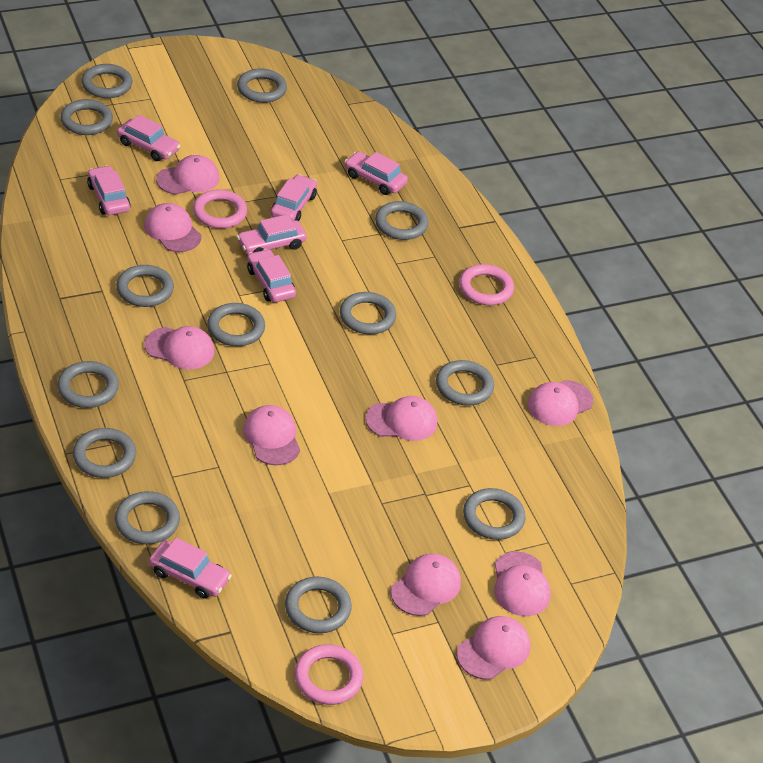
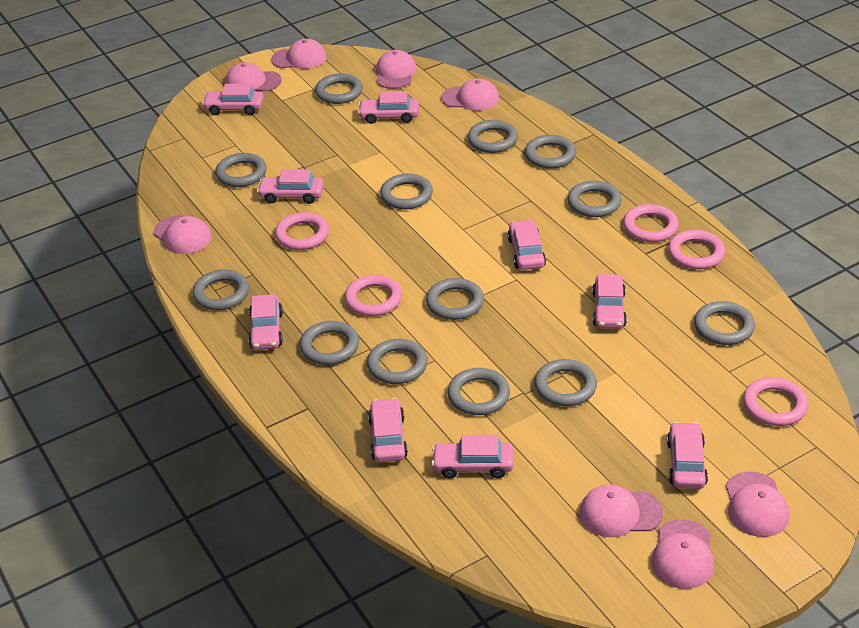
pink cap: 9 -> 8
pink car: 7 -> 9
pink ring: 3 -> 5

